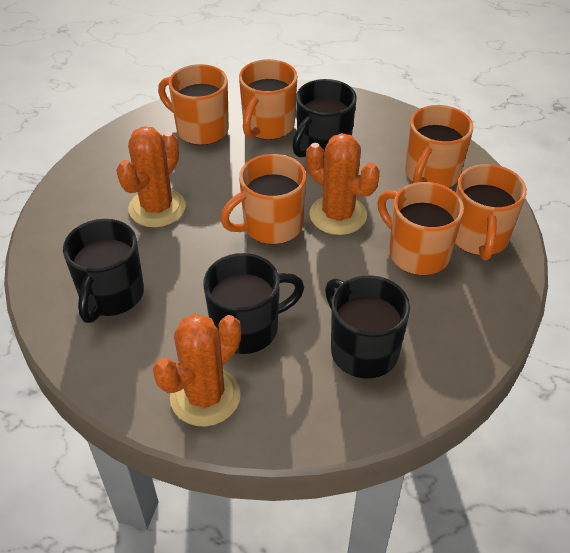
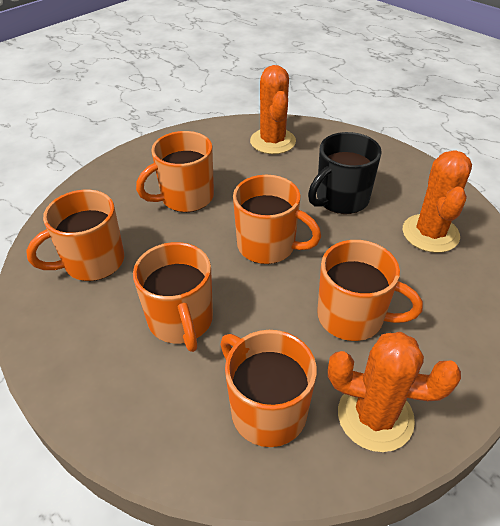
black mug: 4 -> 1

